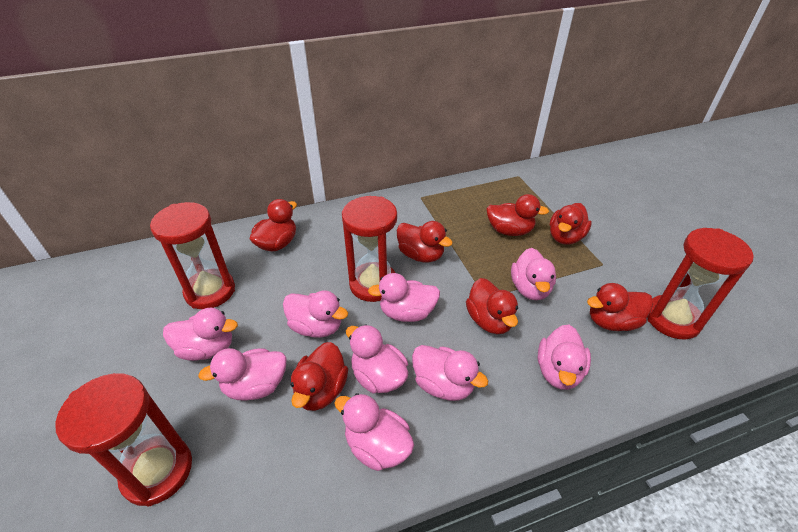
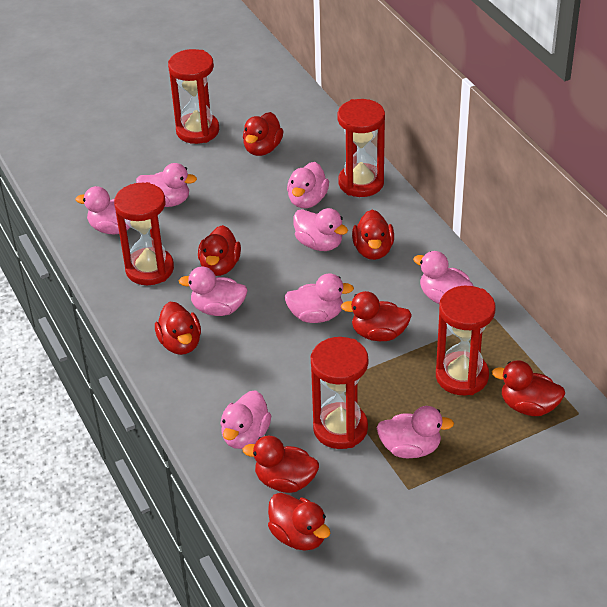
red duck: 7 -> 8
red hourglass: 4 -> 5

